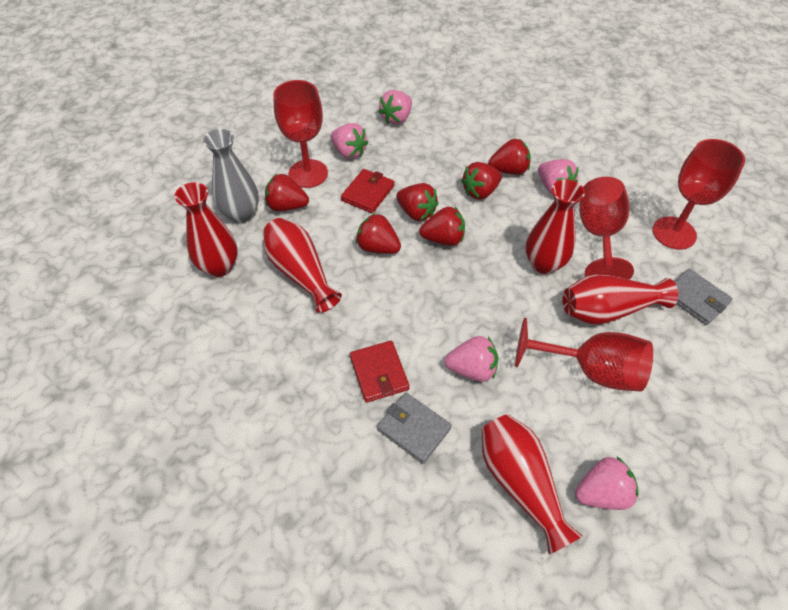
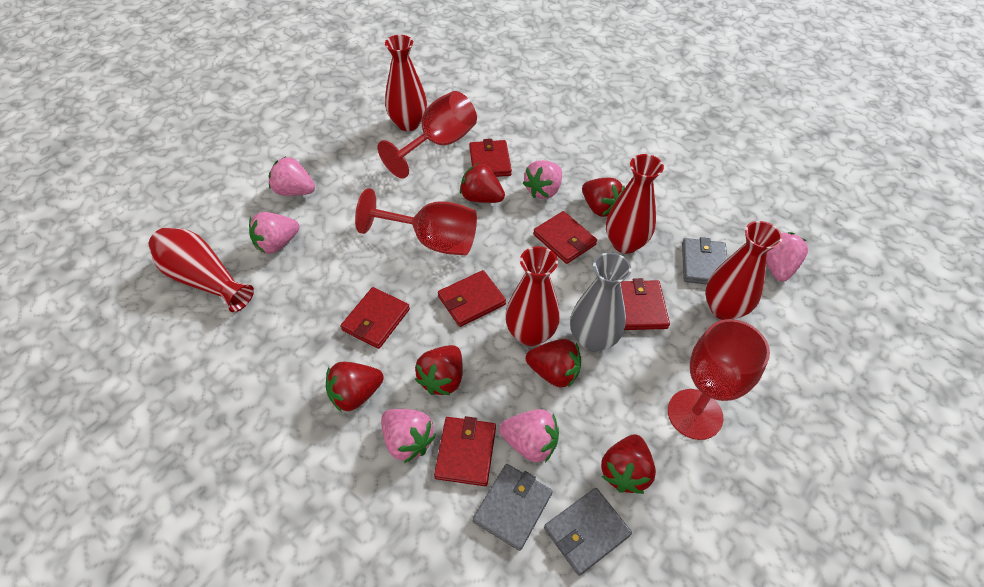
grey wallet: 2 -> 3
pink strawberry: 5 -> 6
red goblet: 4 -> 3
red wallet: 2 -> 6

